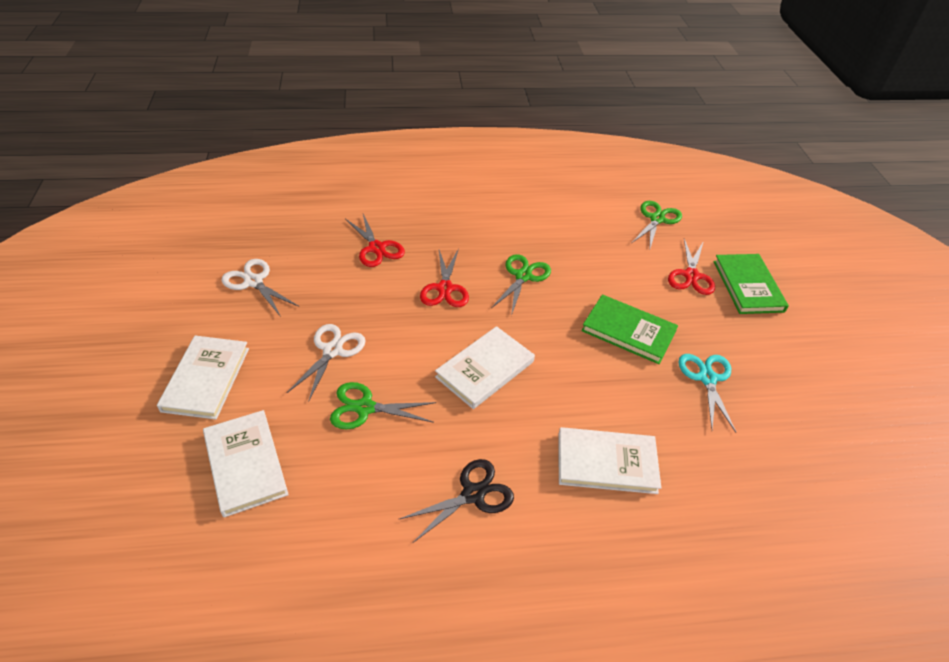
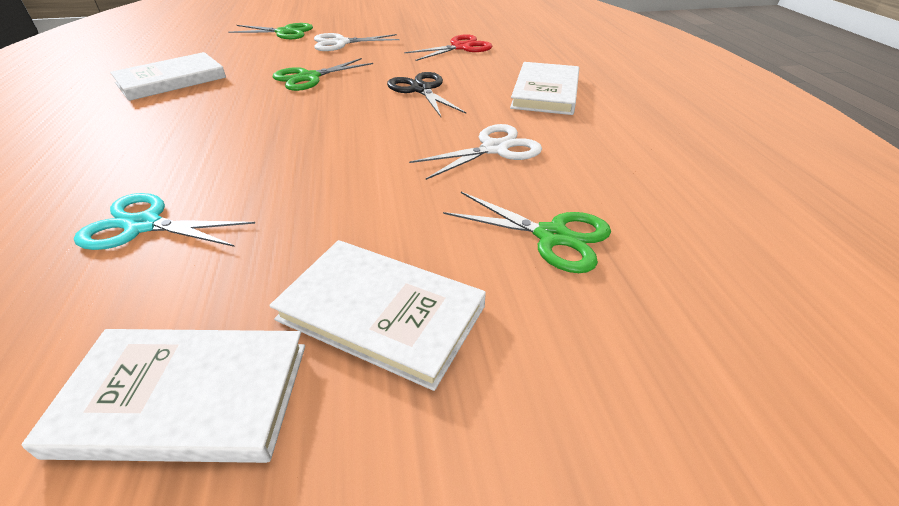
green book: 2 -> 0
red scissors: 3 -> 1

